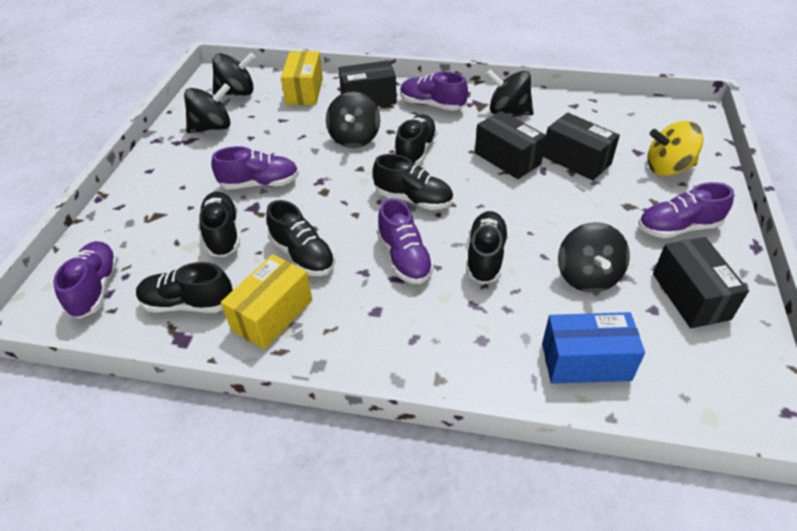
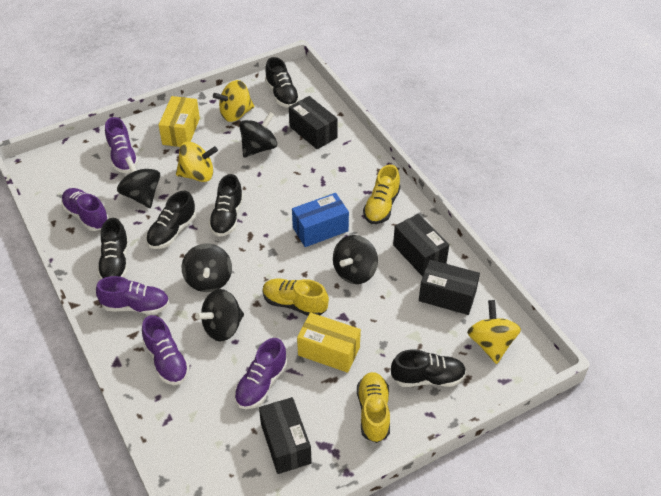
black shoe: 6 -> 5
yellow shoe: 0 -> 3
yellow spinning top: 1 -> 3

